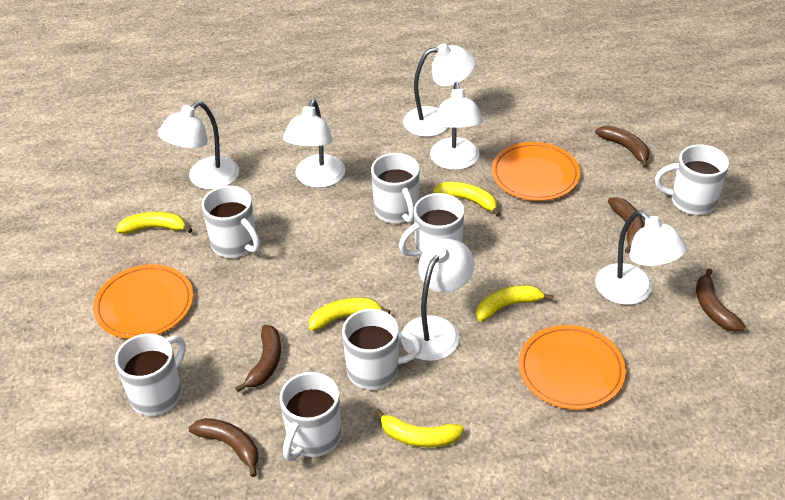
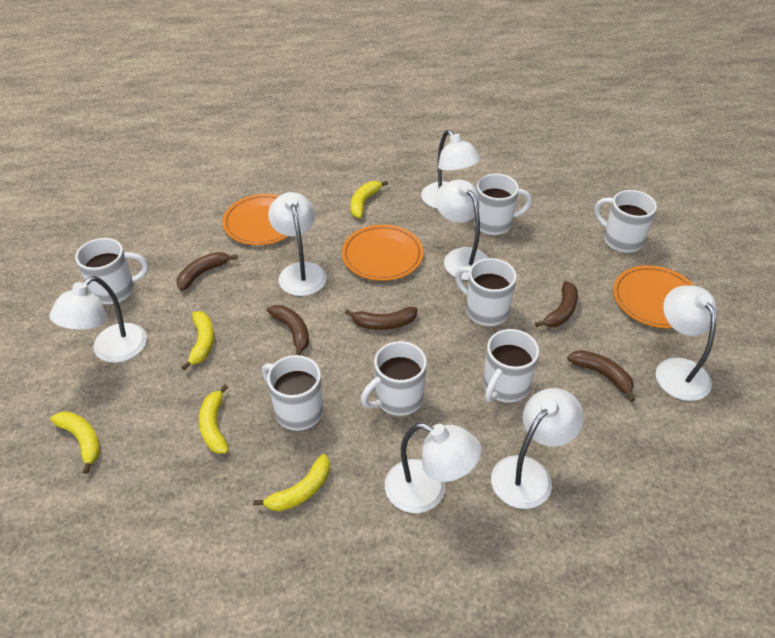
white lamp: 6 -> 7

